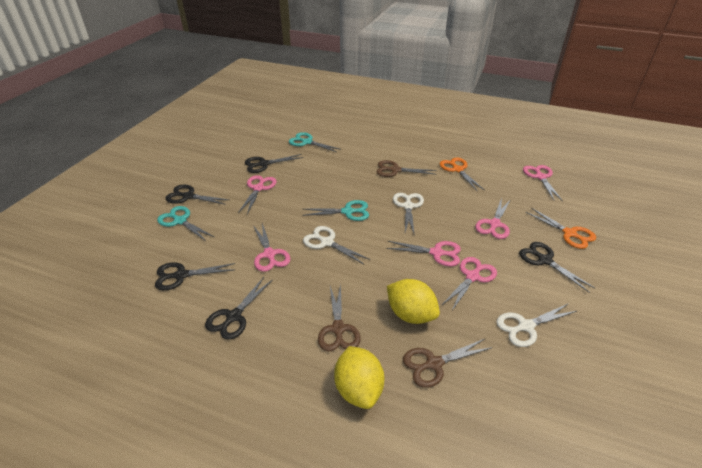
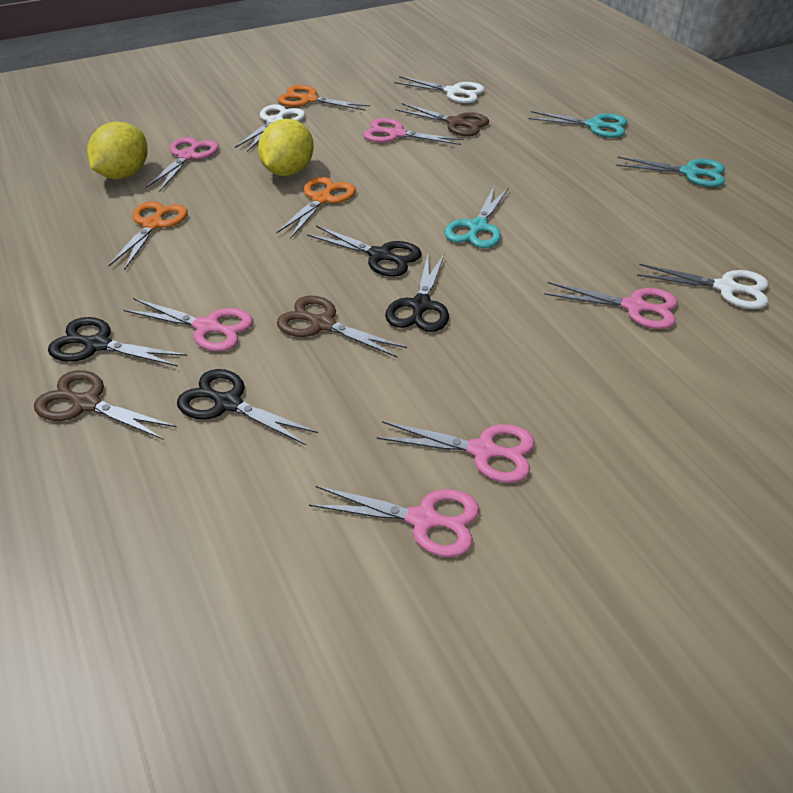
black scissors: 5 -> 4
orange scissors: 2 -> 3

